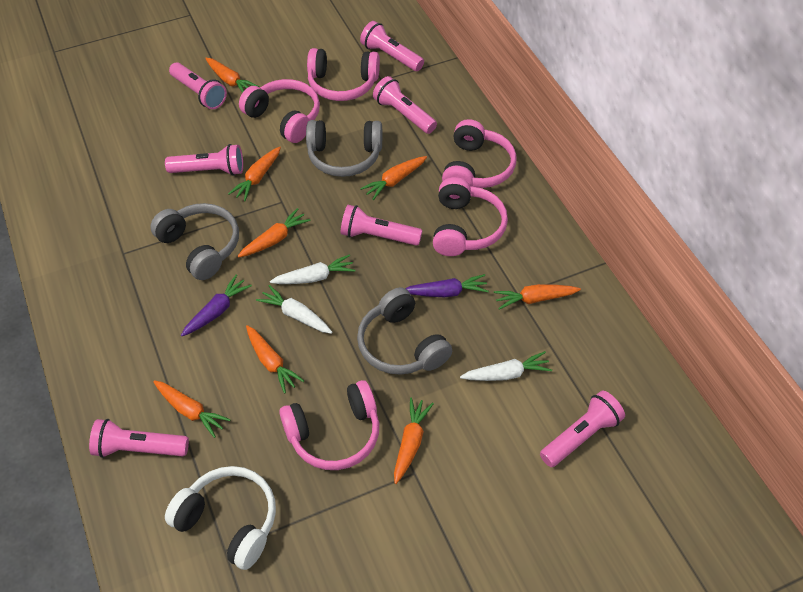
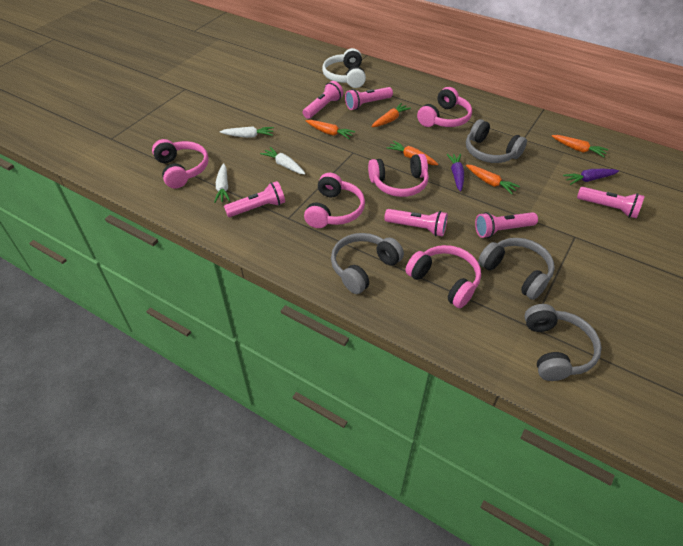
grey headphones: 3 -> 4
orange carrot: 8 -> 5
pink flashlight: 7 -> 6

